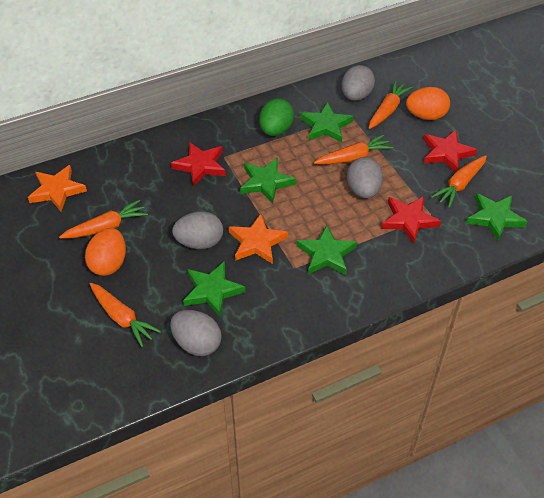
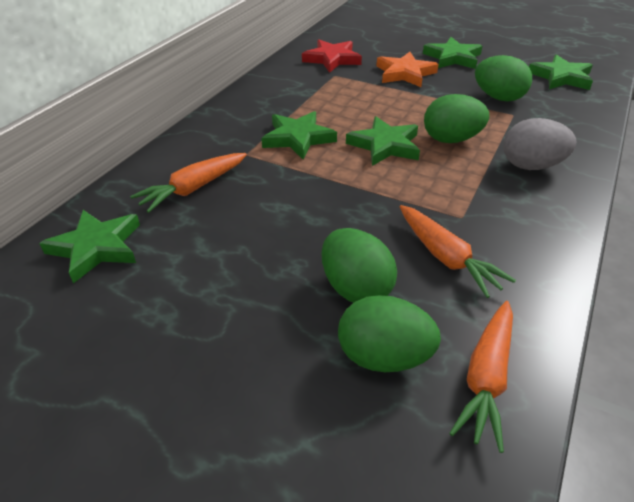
green egg: 1 -> 4
grey egg: 4 -> 1
orange carrot: 5 -> 3
orange egg: 2 -> 0
orange star: 2 -> 1
red star: 3 -> 1

